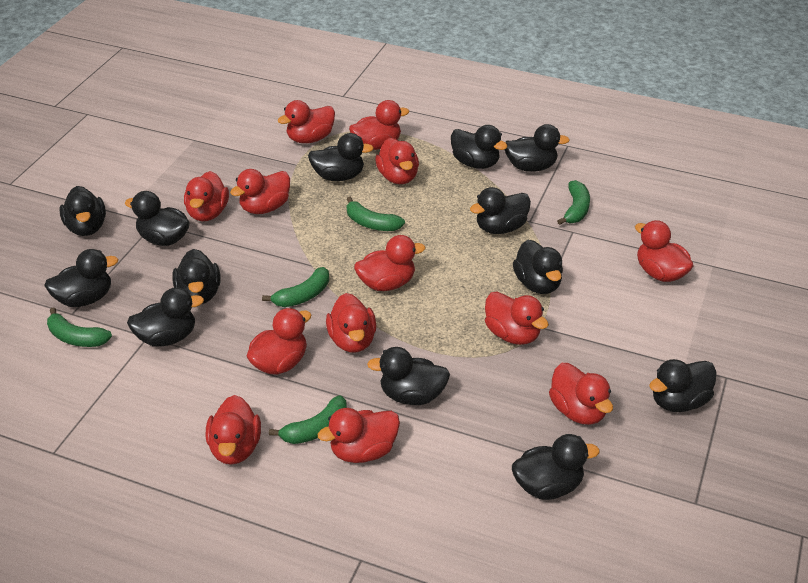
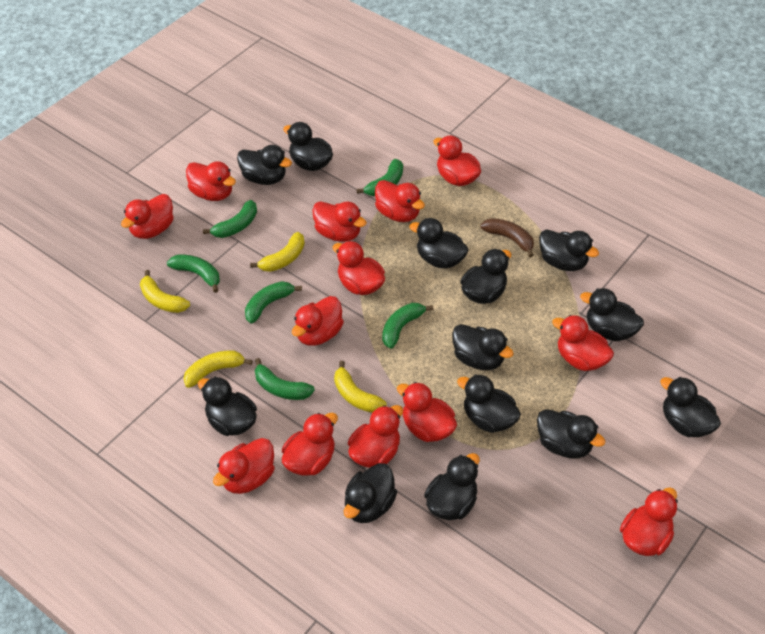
brown banana: 0 -> 1
green banana: 5 -> 6
yellow banana: 0 -> 4

